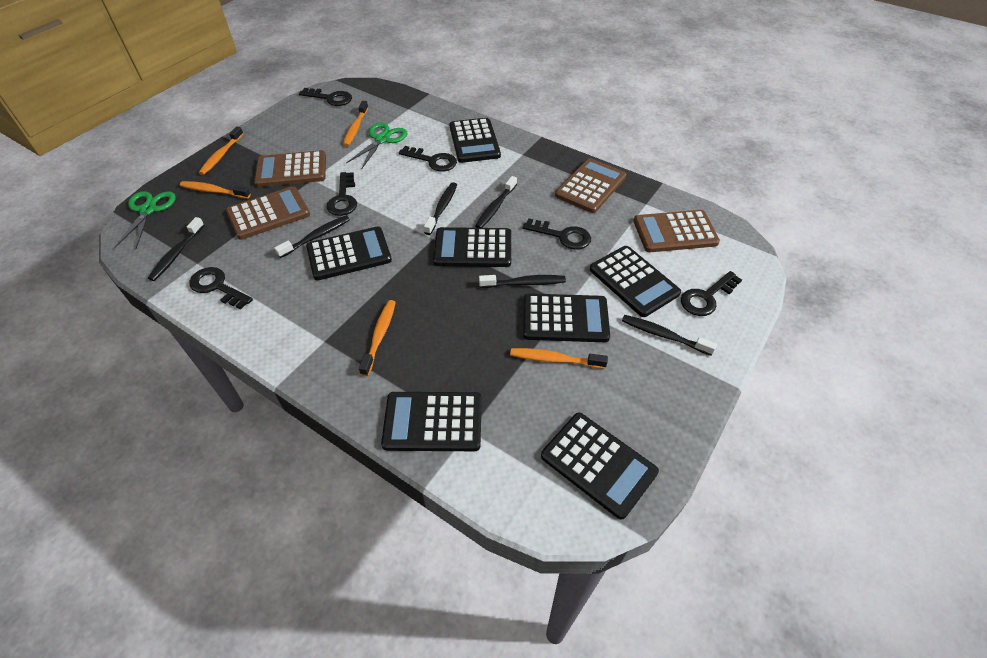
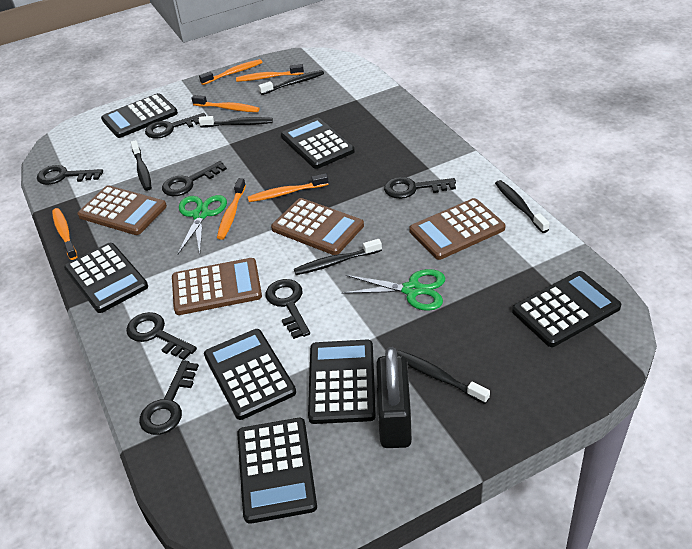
black key: 6 -> 7
black padlock: 0 -> 1
orange toothbrush: 5 -> 6

